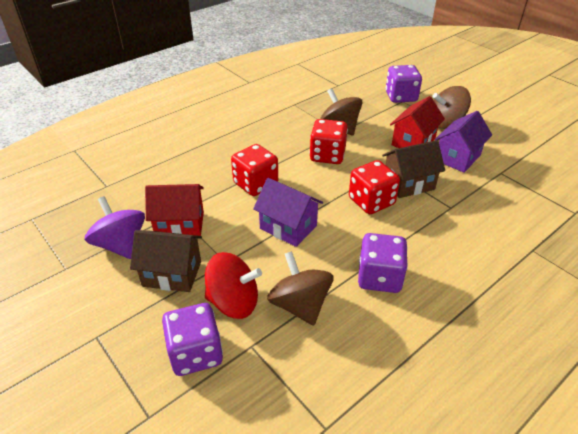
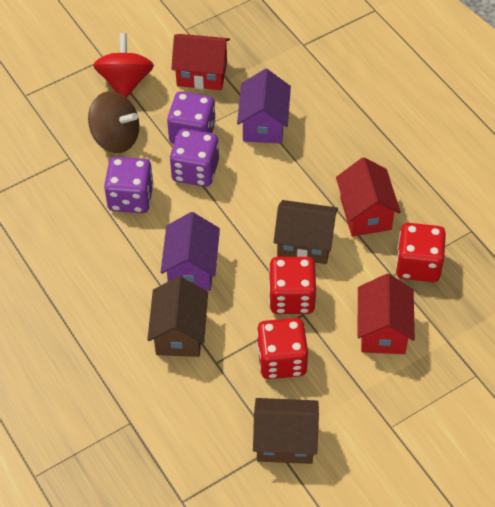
brown house: 2 -> 3
brown spinning top: 3 -> 1
purple spinning top: 1 -> 0
red house: 2 -> 3

